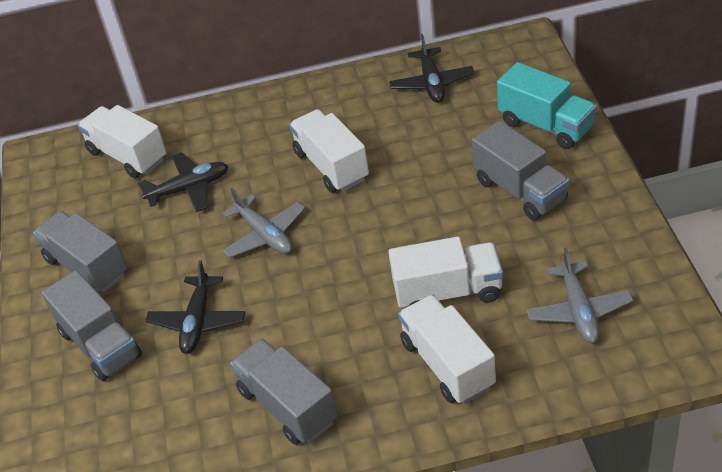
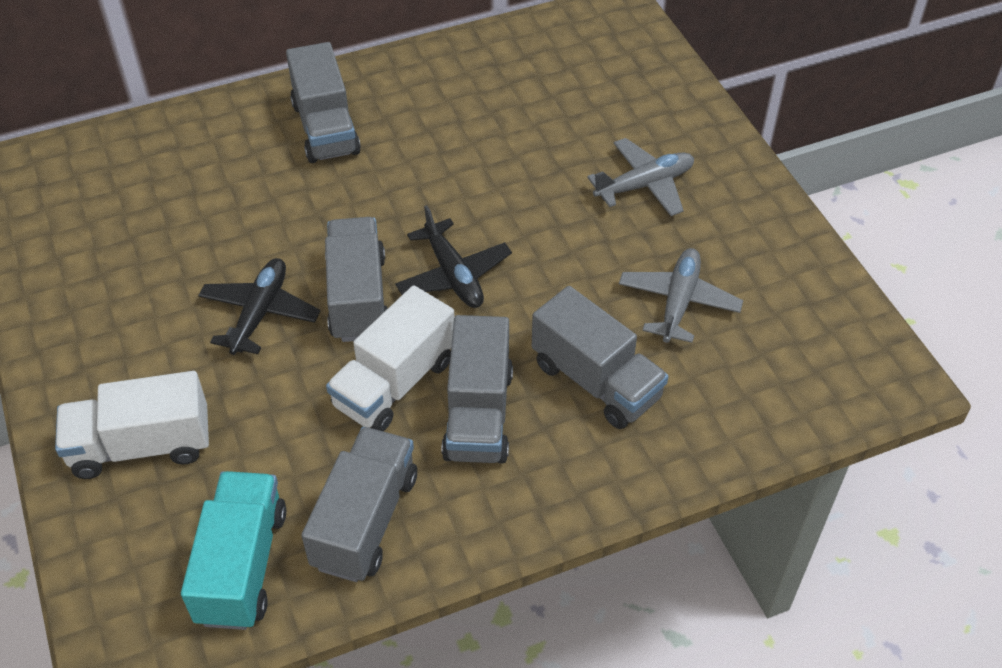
black plane: 3 -> 2
grey truck: 4 -> 5
white truck: 4 -> 2

